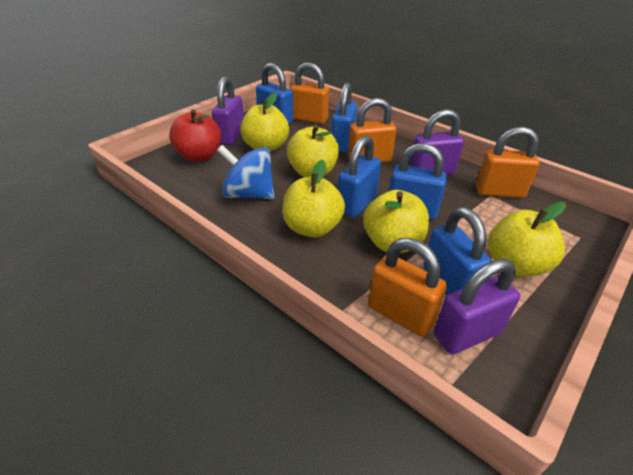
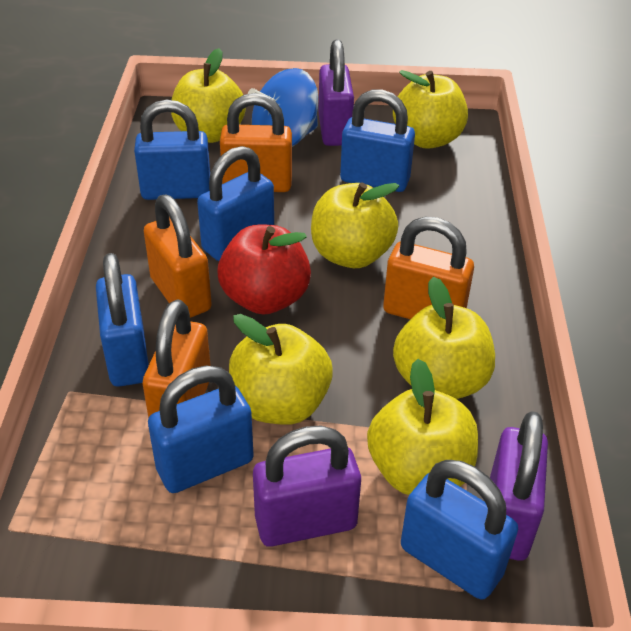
blue padlock: 5 -> 6
yellow apple: 5 -> 6

